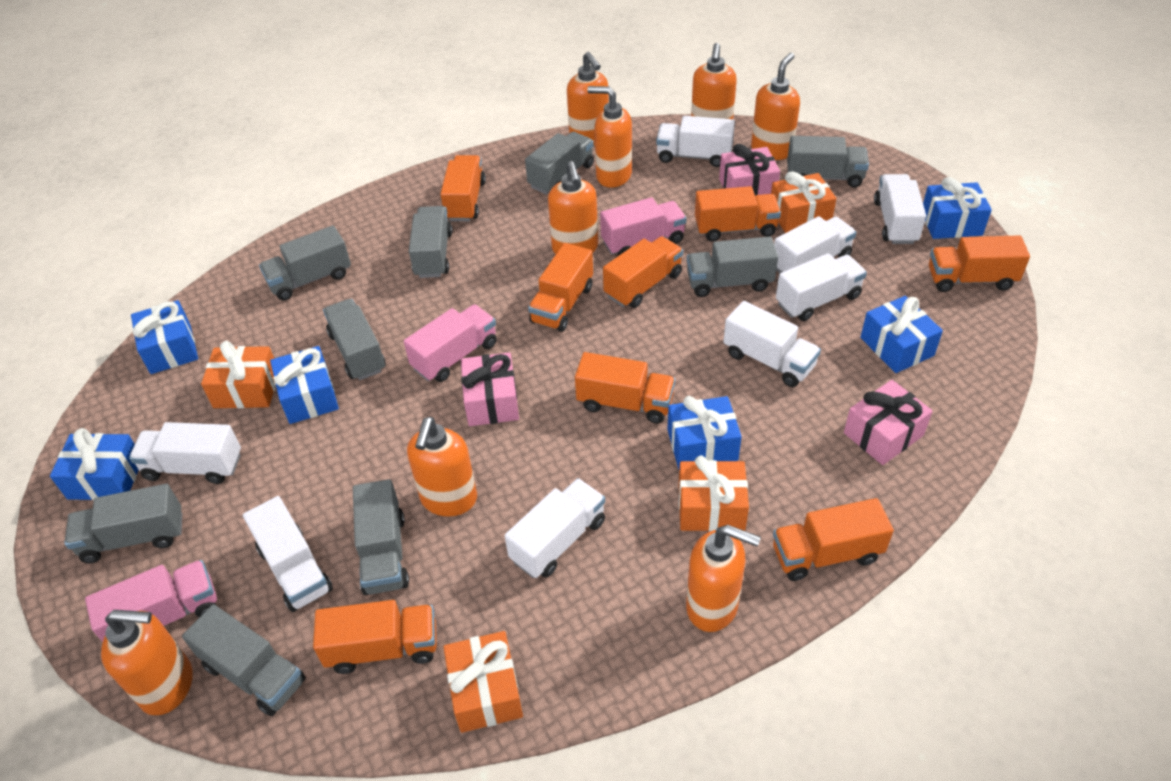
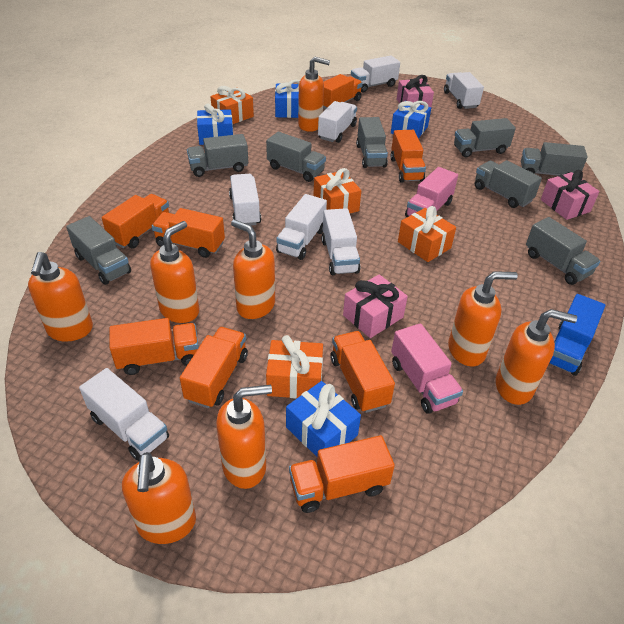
blue gift: 6 -> 4
blue truck: 0 -> 1
grey truck: 9 -> 8
pink truck: 3 -> 2
white truck: 8 -> 7

